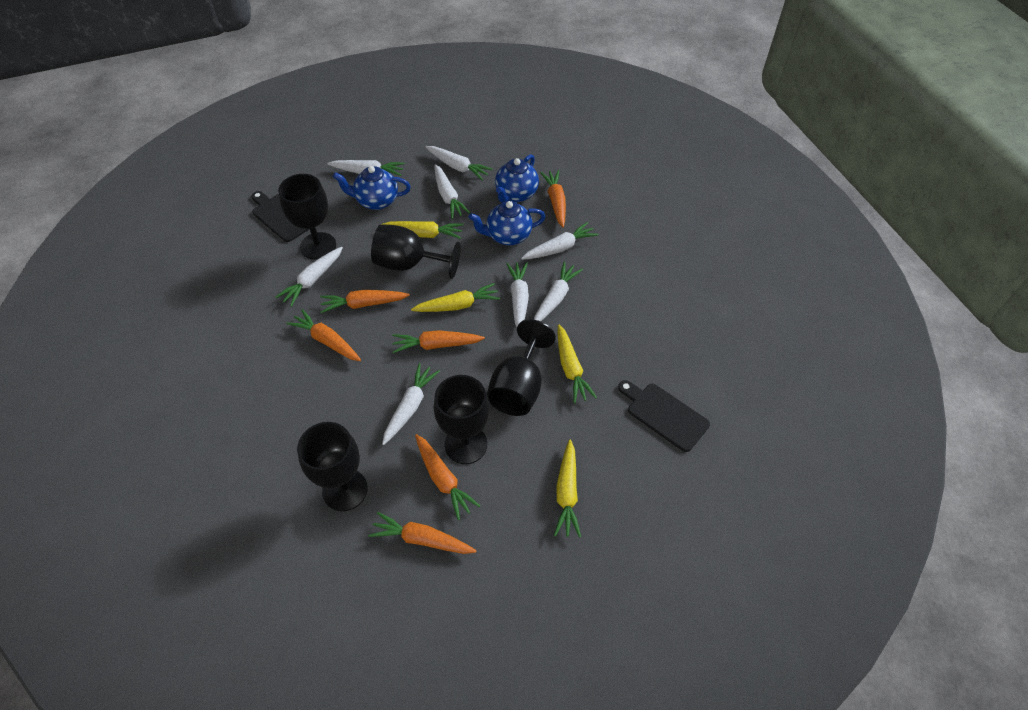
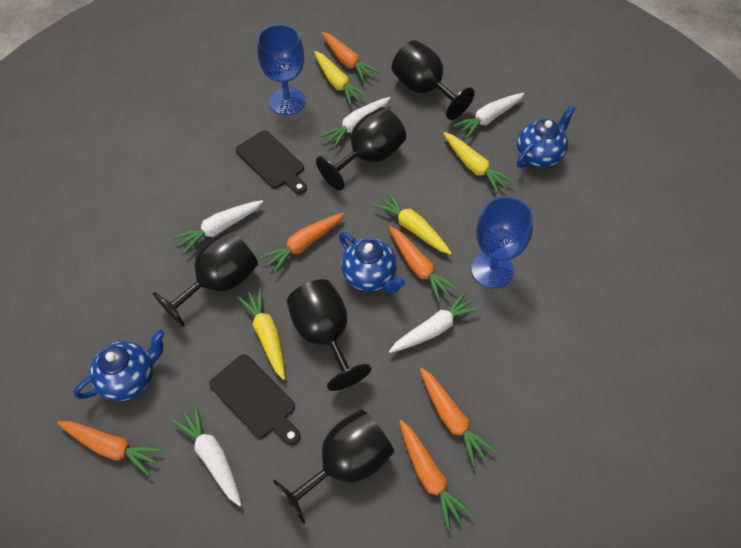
blue goblet: 0 -> 2
white carrot: 8 -> 5

